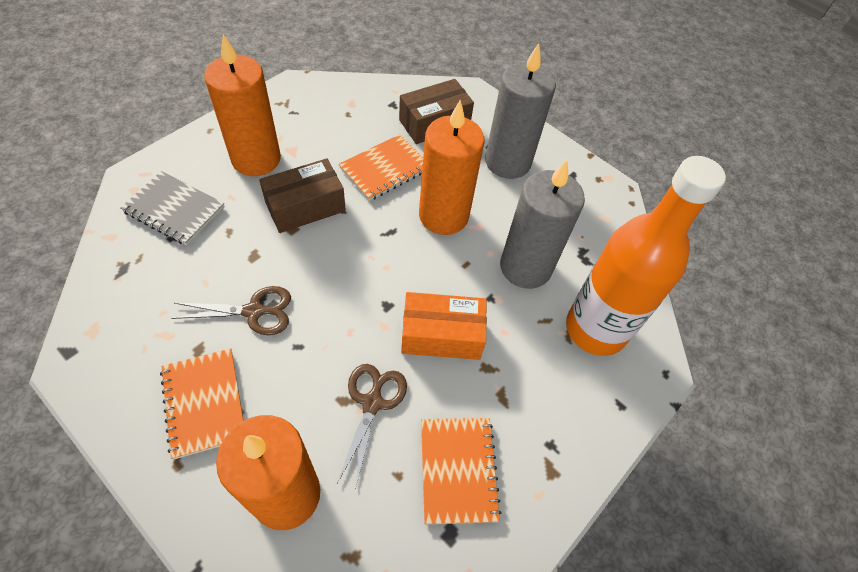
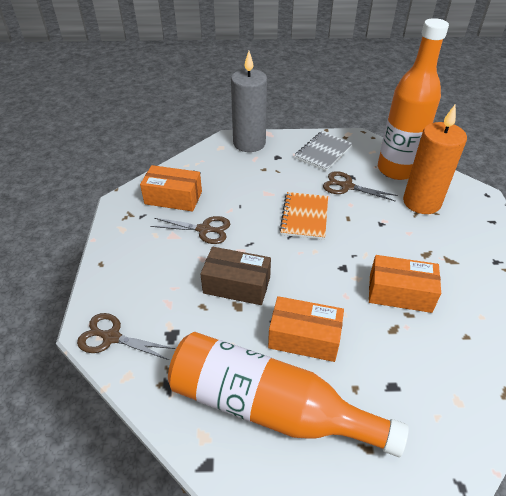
brown box: 2 -> 1
brown scissors: 2 -> 3
grey candle: 2 -> 1
orange bottle: 1 -> 2
orange box: 1 -> 3
orange candle: 3 -> 1
orange notebook: 3 -> 1

